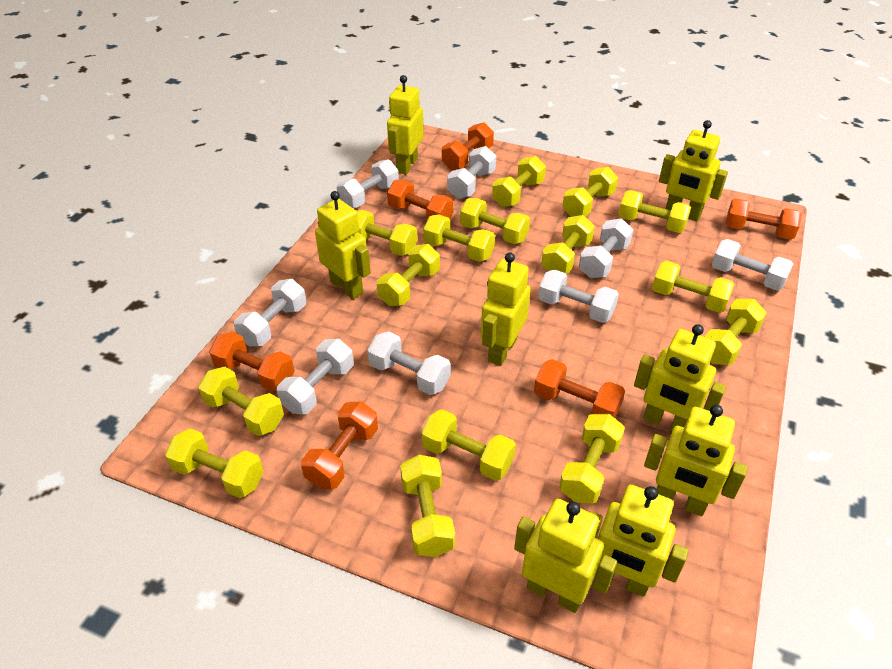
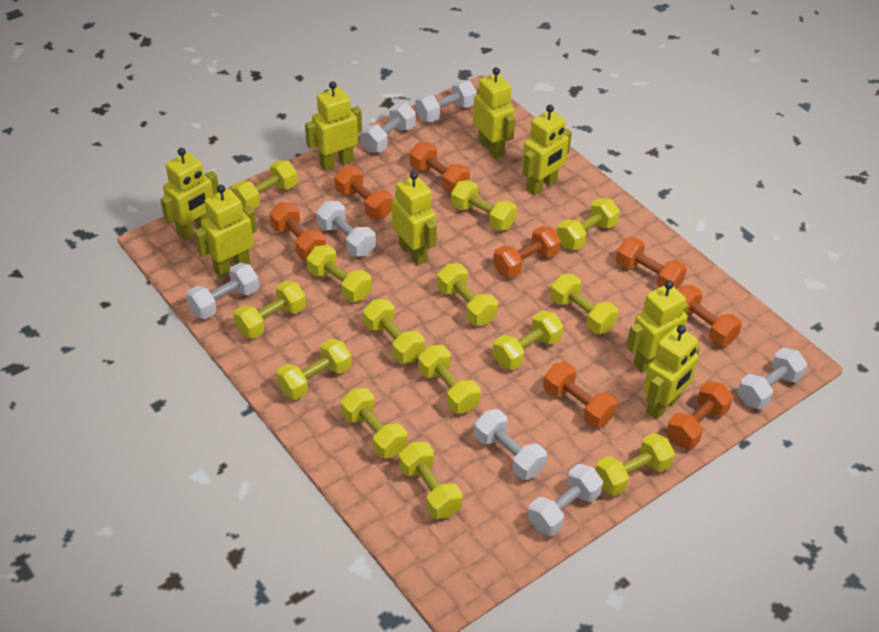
orange dumbbell: 6 -> 8
white dumbbell: 8 -> 7
yellow dumbbell: 15 -> 14

